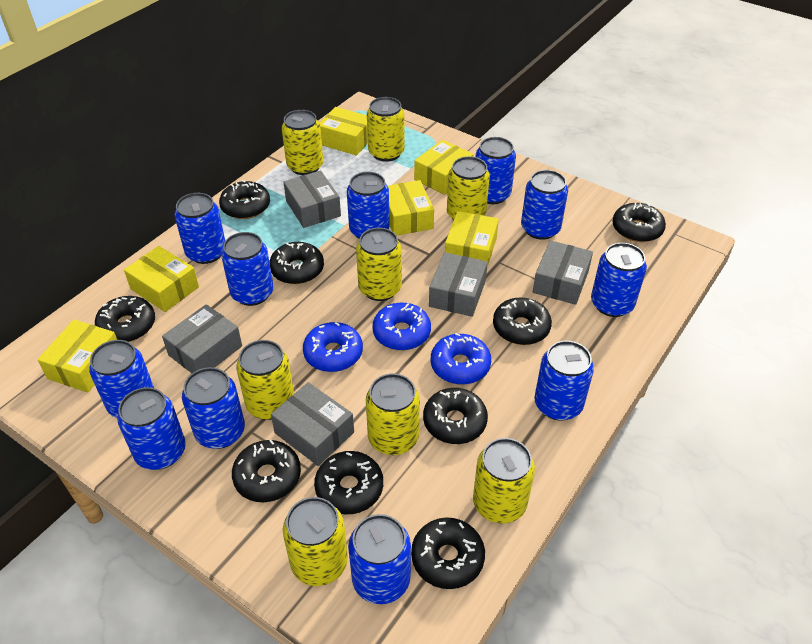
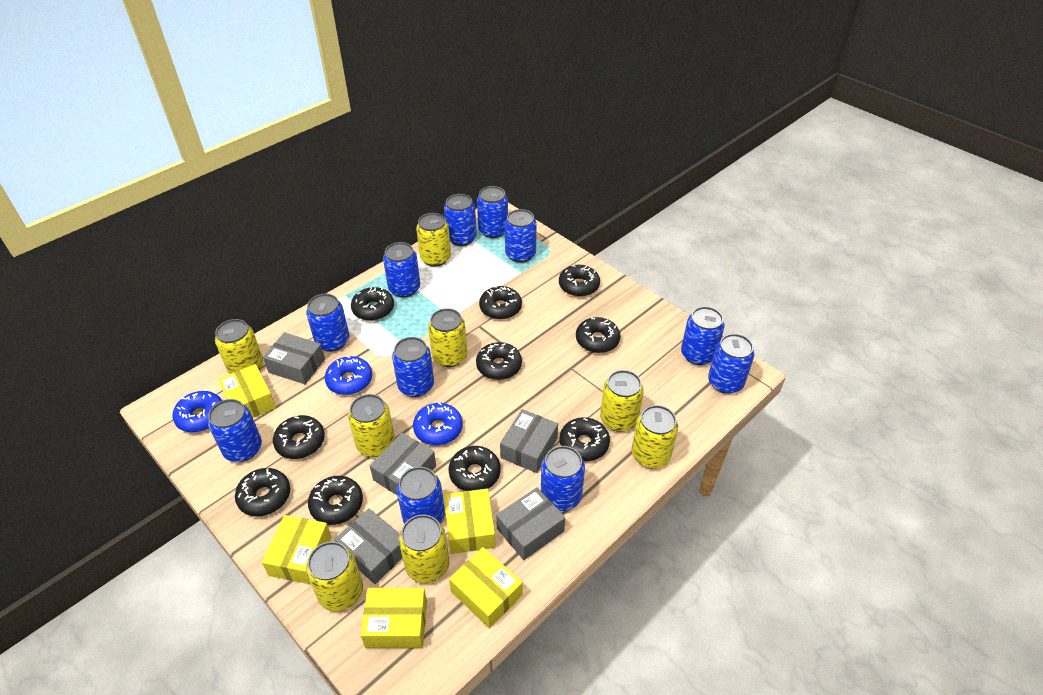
black donut: 9 -> 10
yellow box: 6 -> 5

